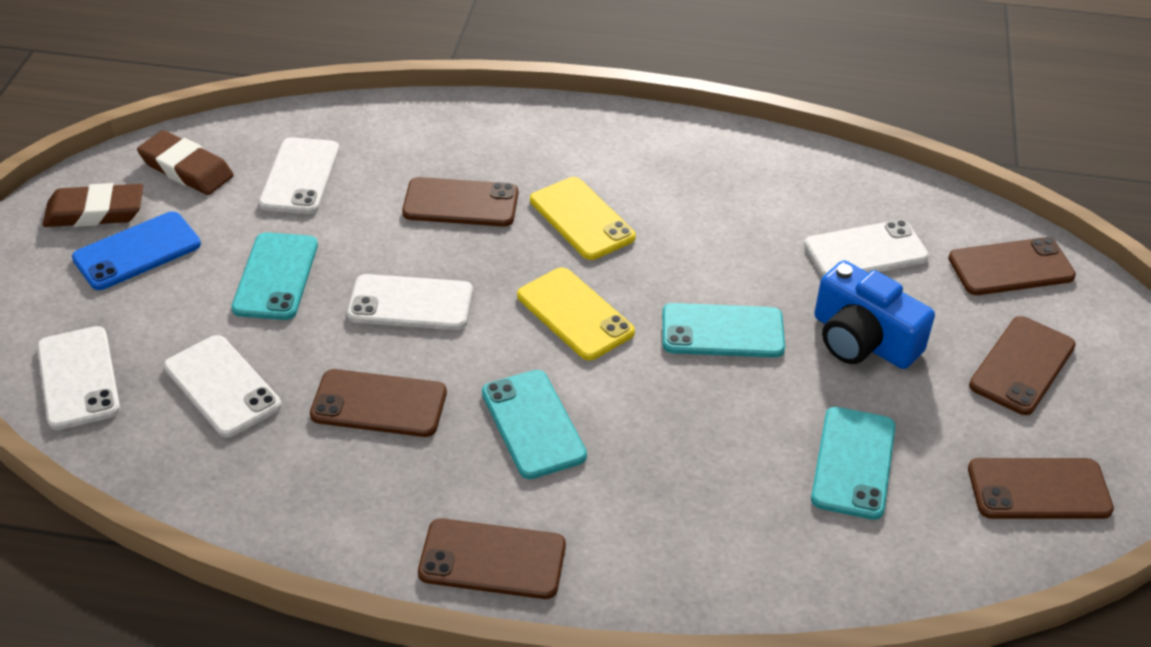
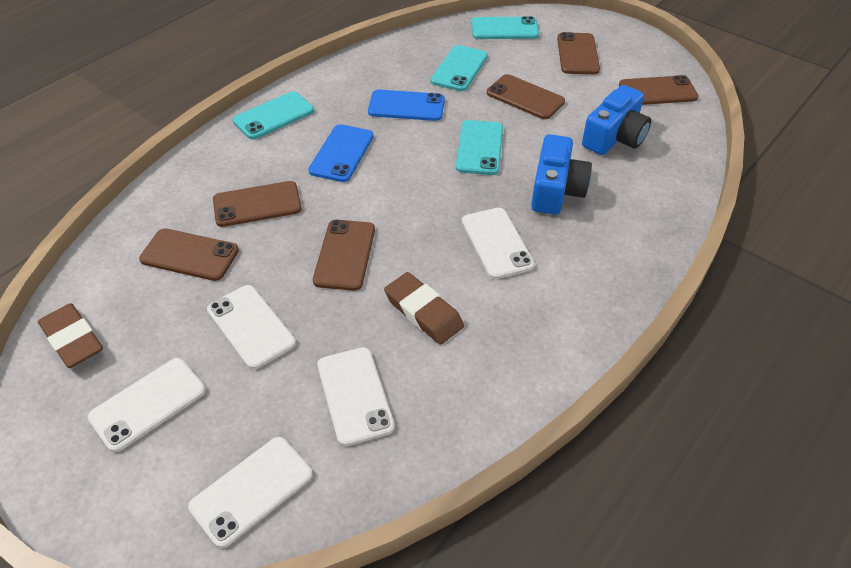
blue camera: 1 -> 2
blue phone: 1 -> 2
yellow phone: 2 -> 0

